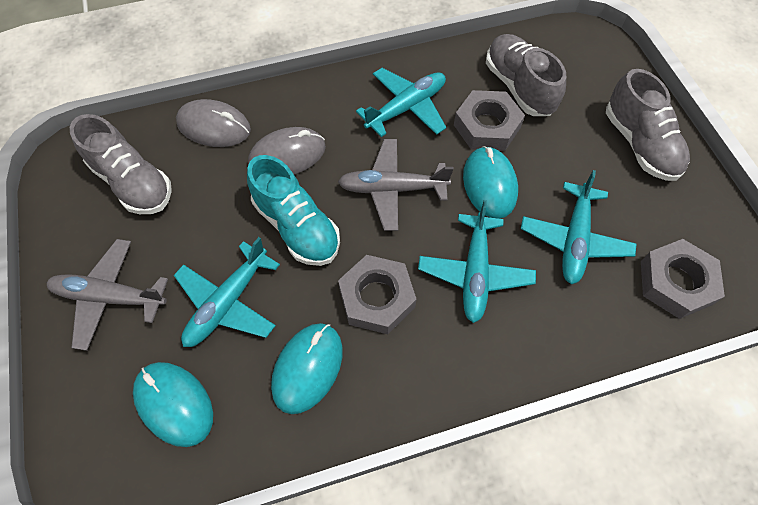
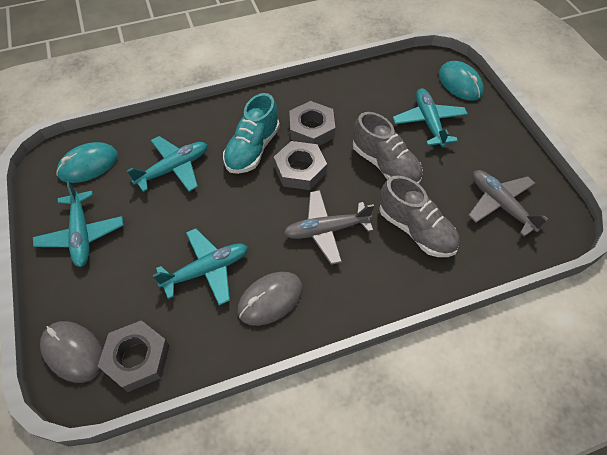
grey shoe: 3 -> 2
turquoise mouse: 3 -> 2

